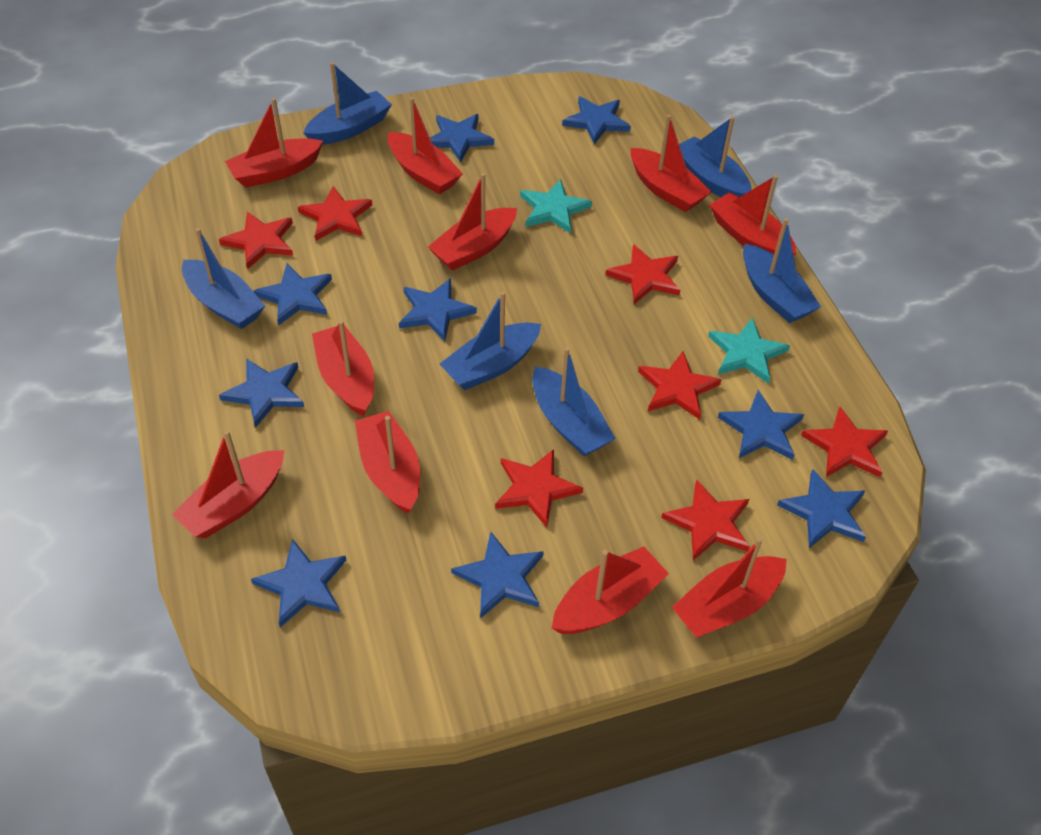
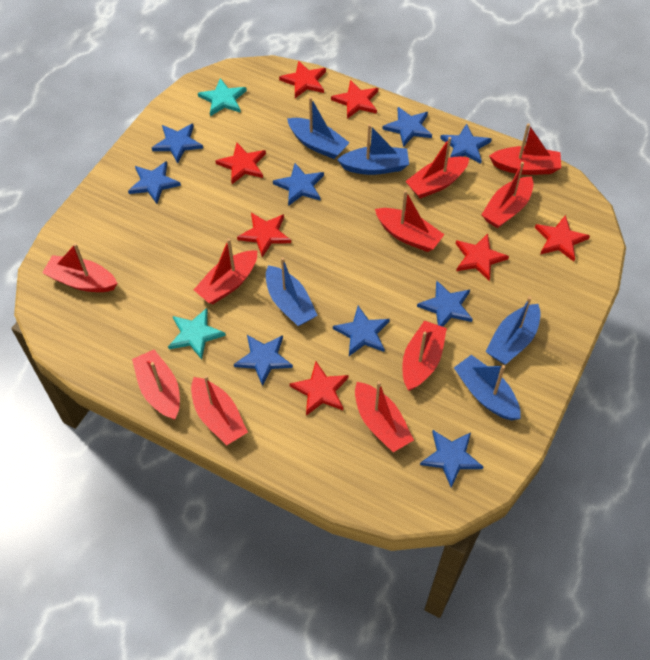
blue boat: 6 -> 5

